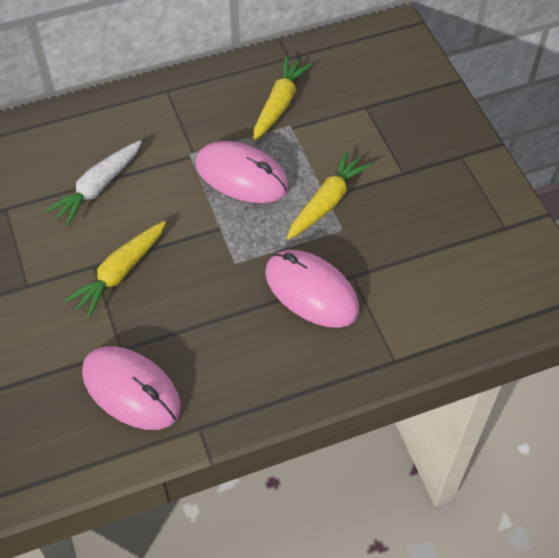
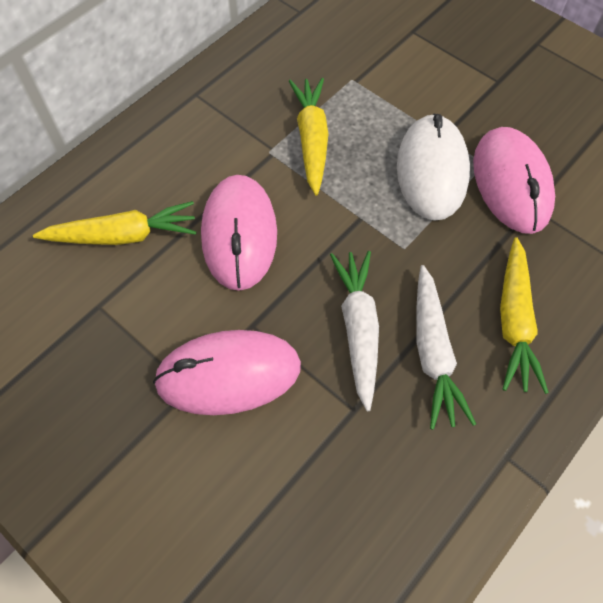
white carrot: 1 -> 2
white mouse: 0 -> 1

